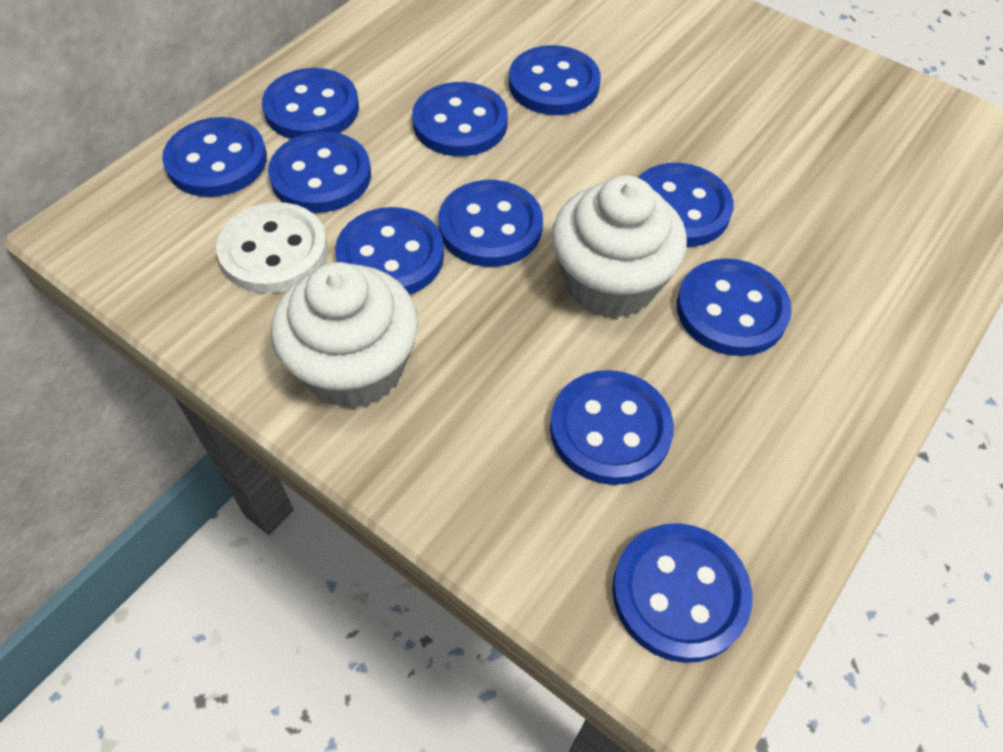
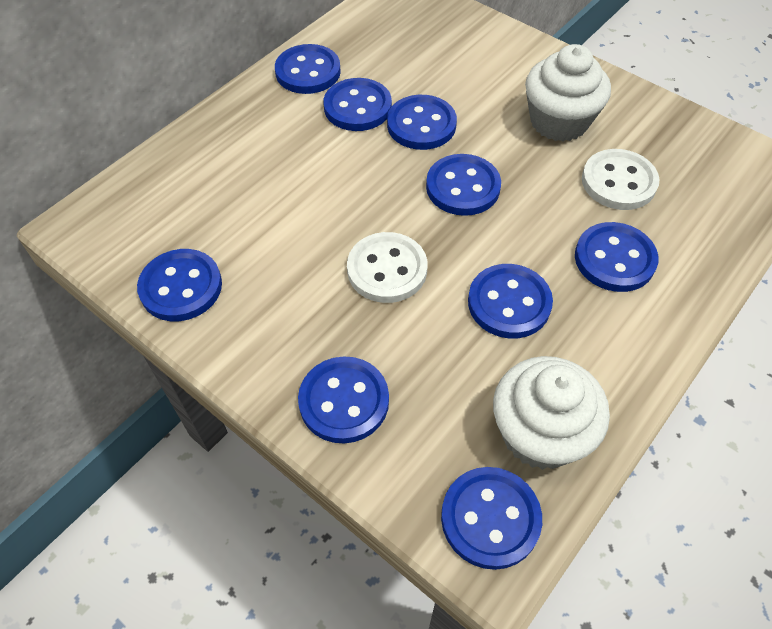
blue button: 11 -> 9
white button: 1 -> 2

